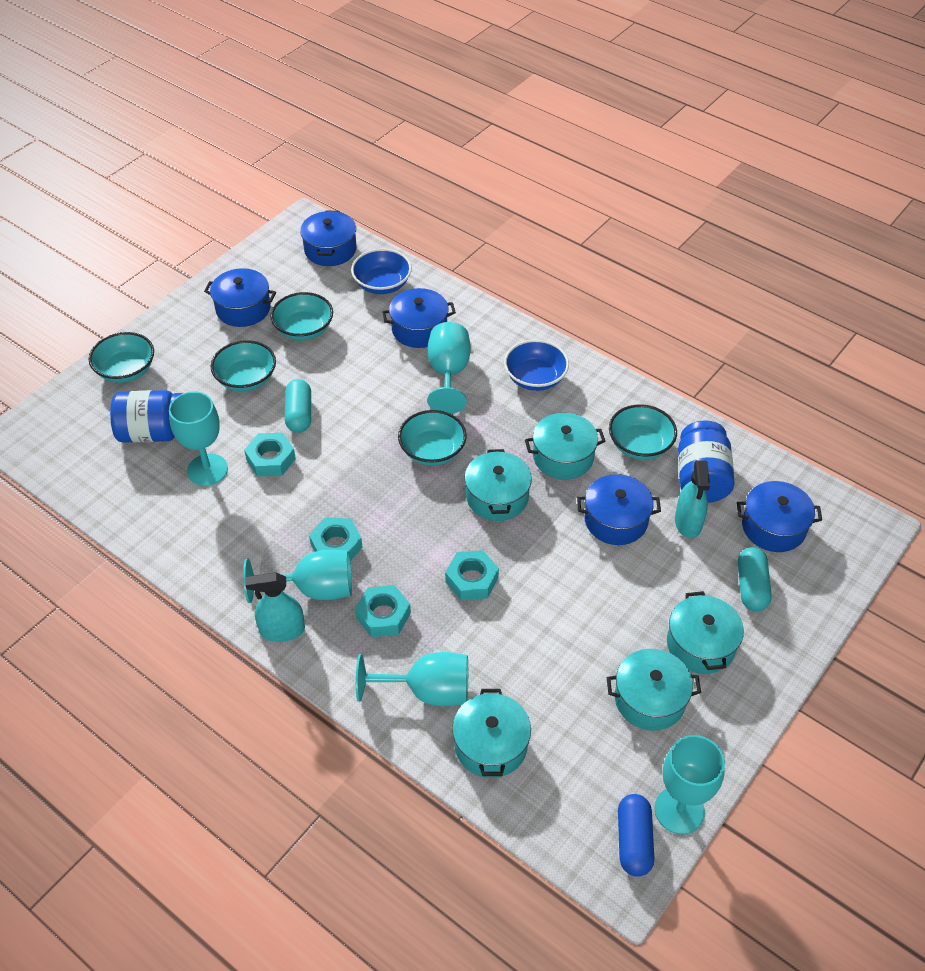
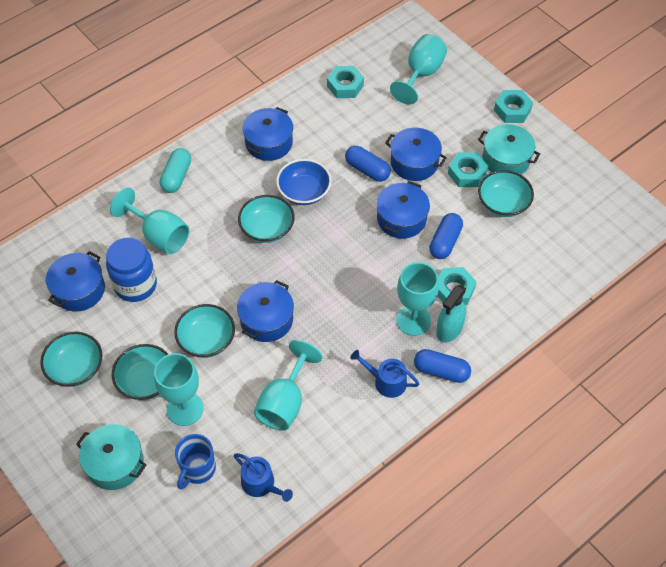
blue bowl: 2 -> 1
blue capsule: 1 -> 3
blue jar: 2 -> 1
blue mug: 0 -> 1
blue watering can: 0 -> 2
turquoise capsule: 2 -> 1
turquoise pot: 5 -> 2
turquoise spray bottle: 2 -> 1

